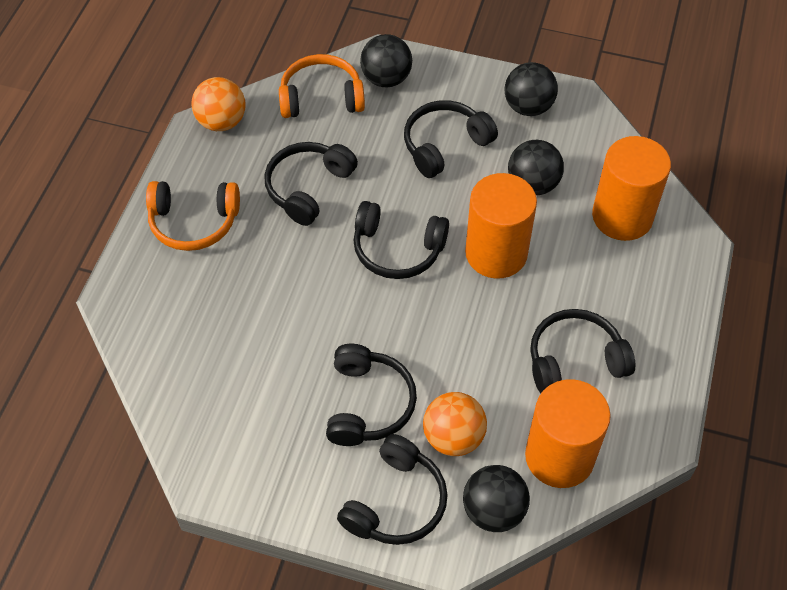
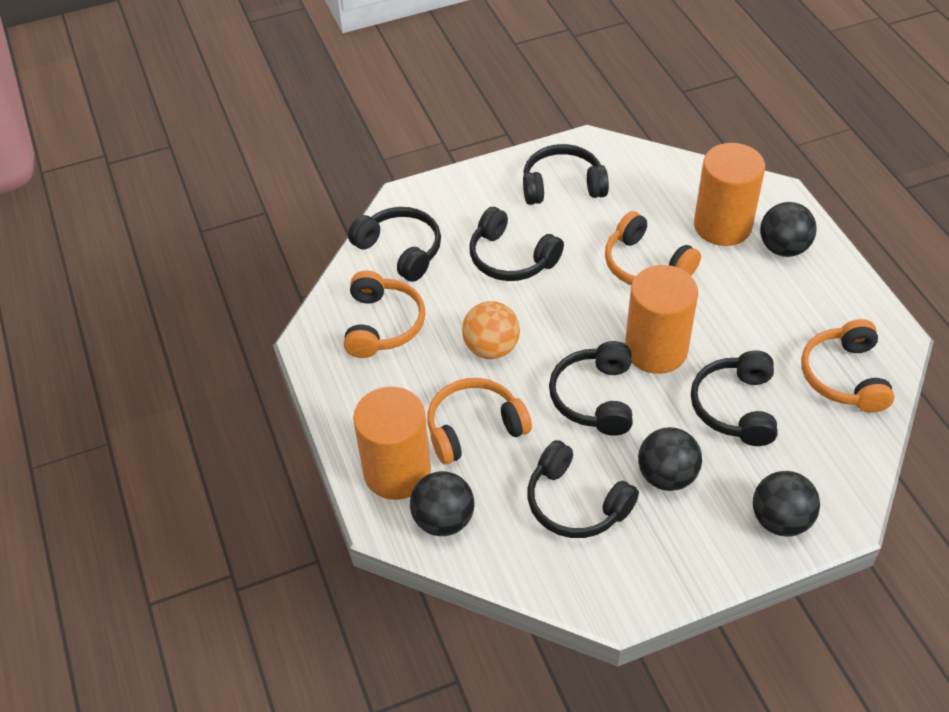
orange ball: 2 -> 1
orange headphones: 2 -> 4

